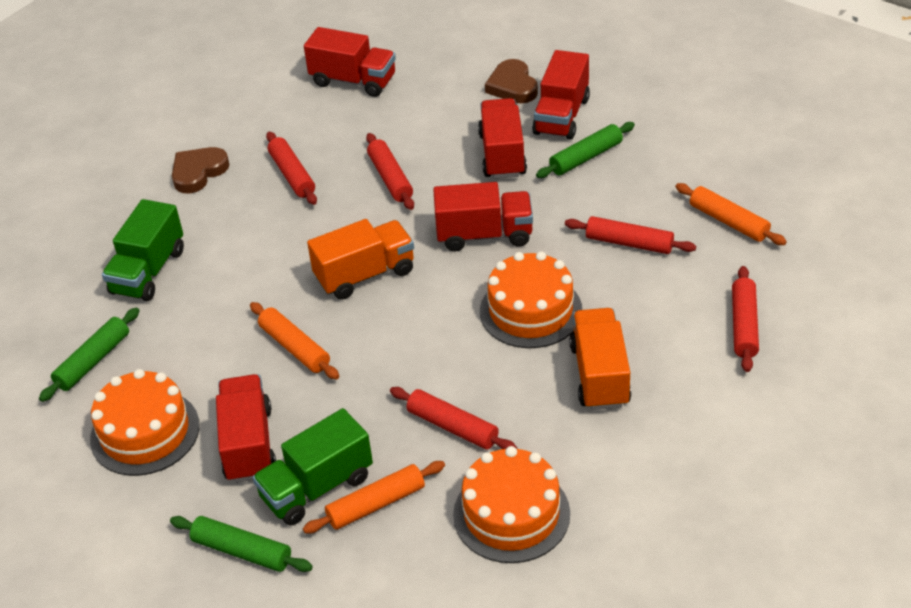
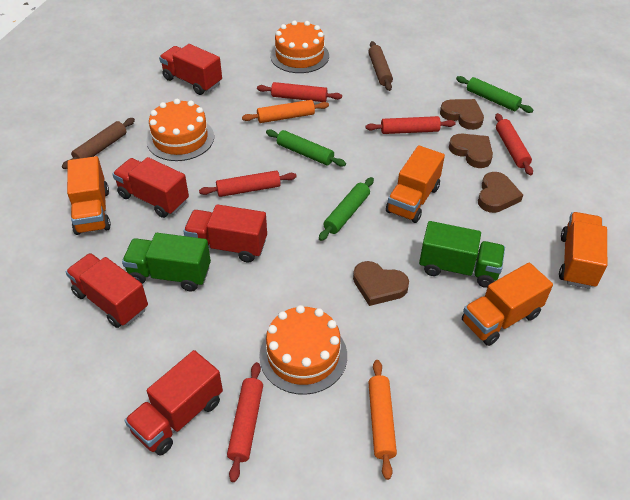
brown heart: 2 -> 4
brown rolling pin: 0 -> 2
orange rolling pin: 3 -> 2
orange truck: 2 -> 4

